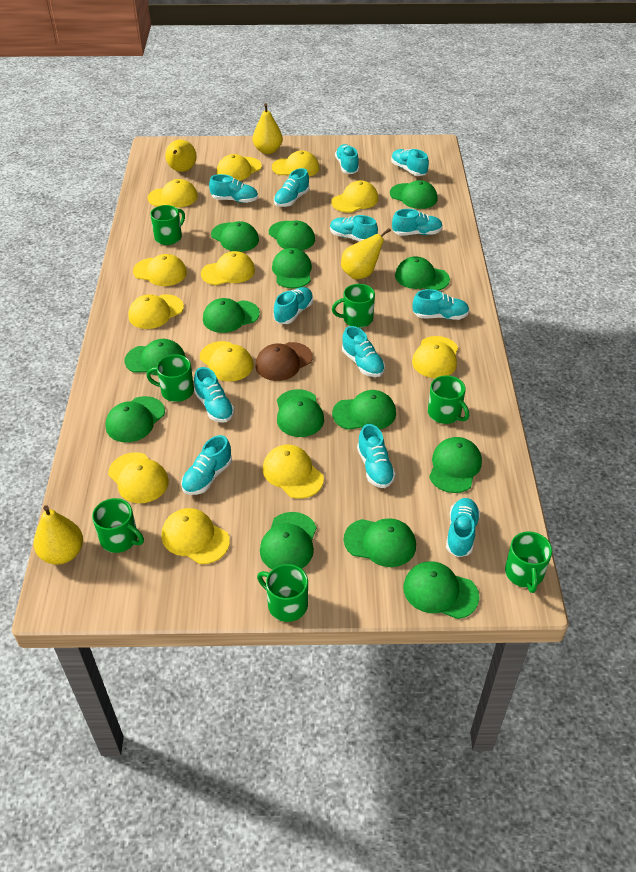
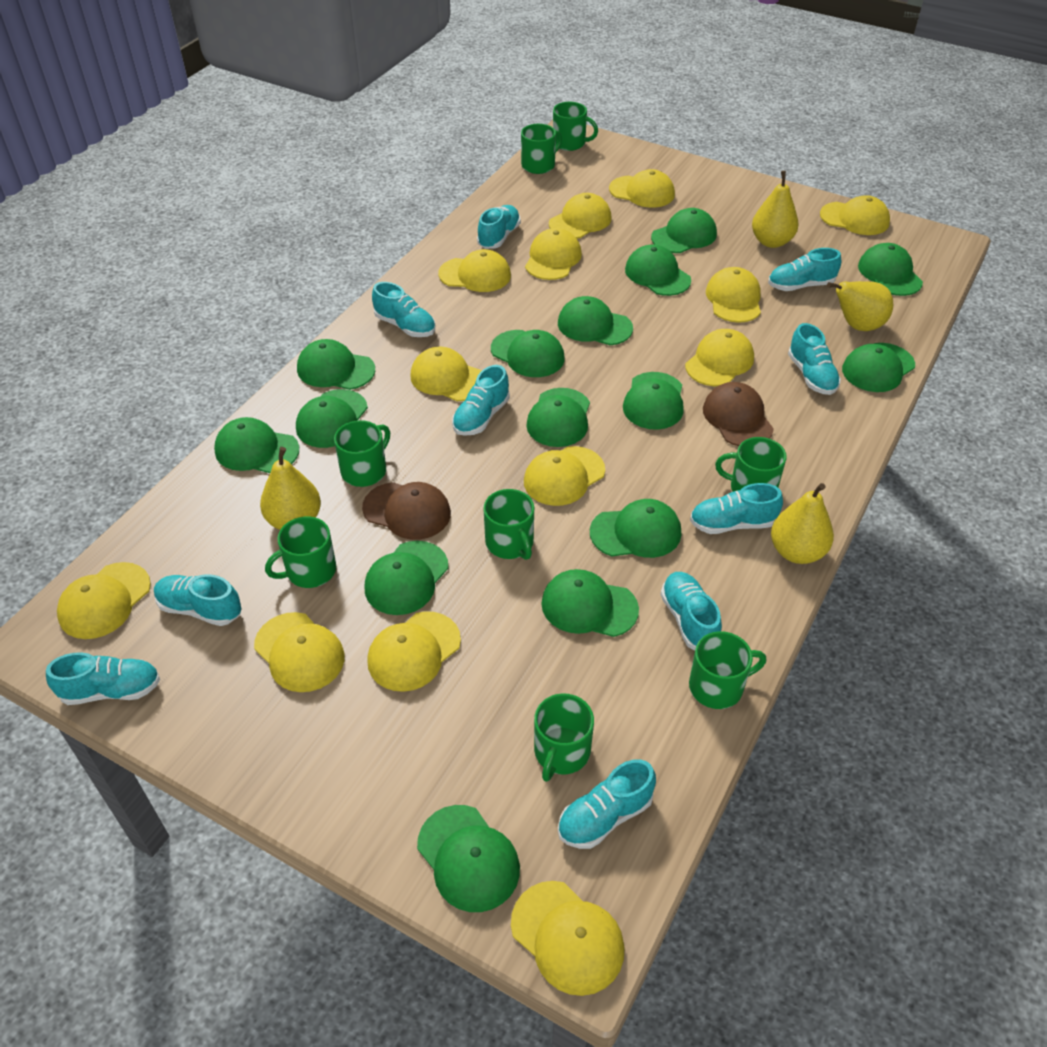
brown cap: 1 -> 2
green cap: 14 -> 15
green mug: 7 -> 8
turquoise shoe: 13 -> 10
yellow cap: 12 -> 13

